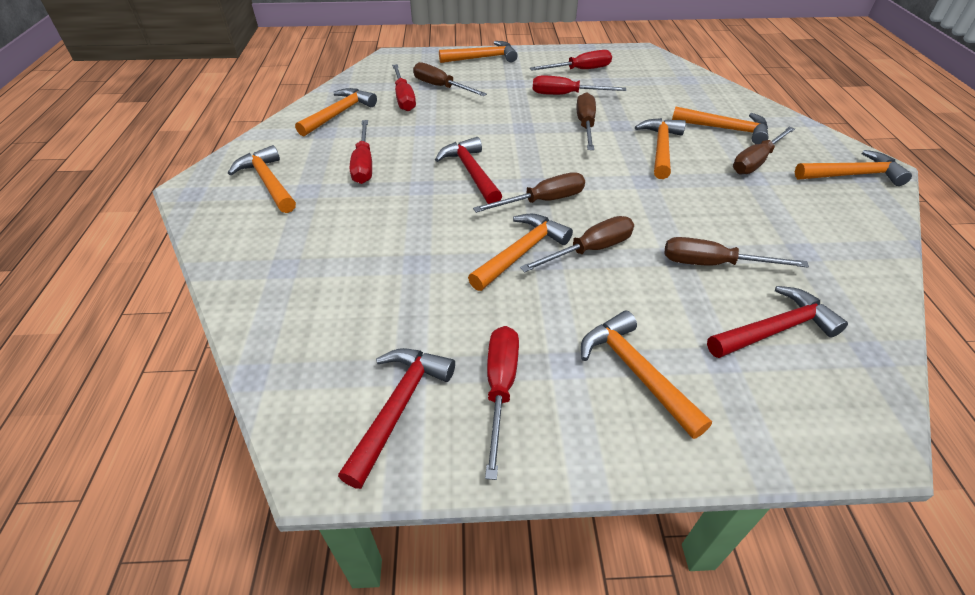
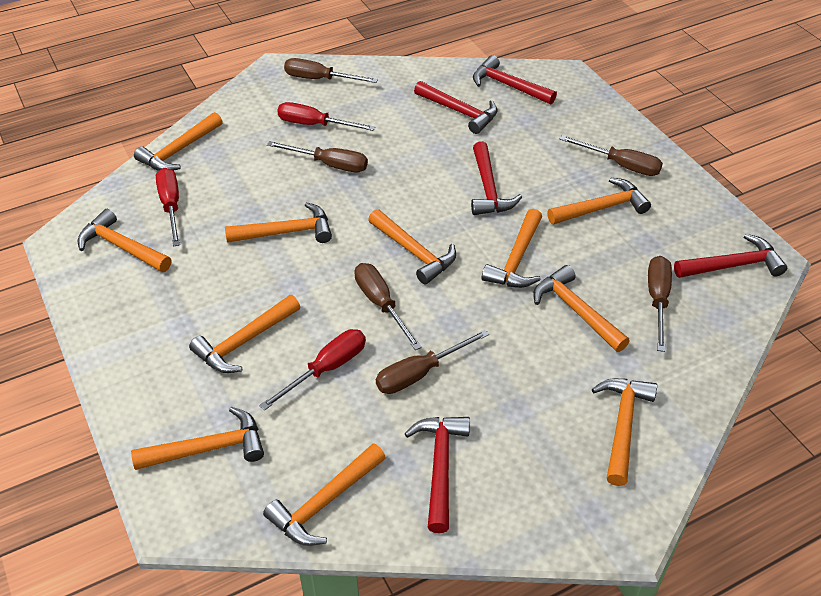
orange hammer: 8 -> 11
red hammer: 3 -> 5
red screwdriver: 5 -> 3

